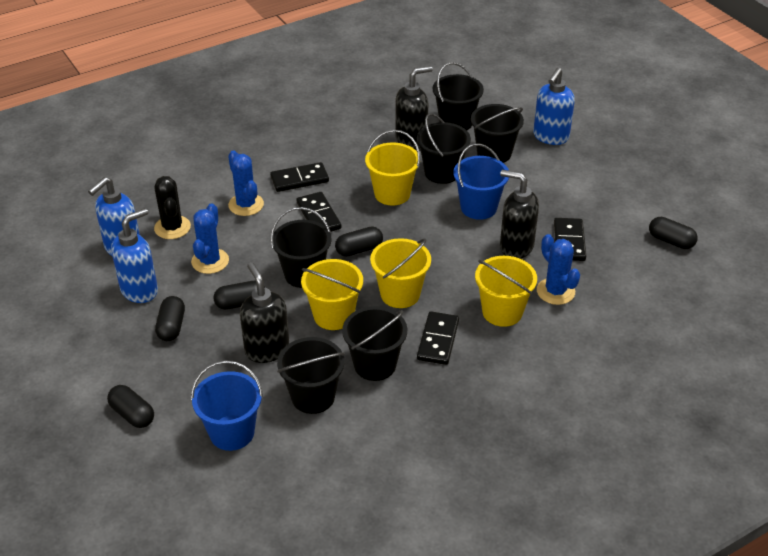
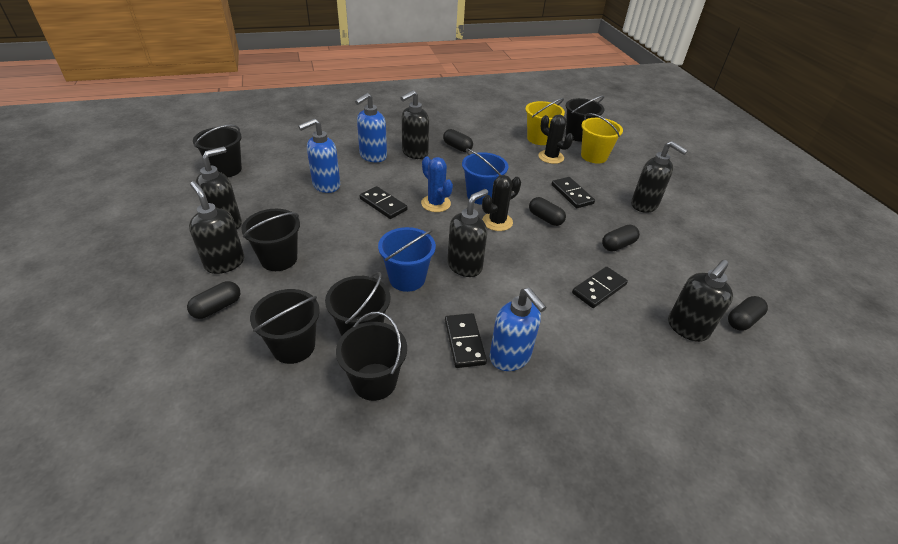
black cactus: 1 -> 2
black soap dispenser: 3 -> 6
blue cactus: 3 -> 1
yellow bucket: 4 -> 2

